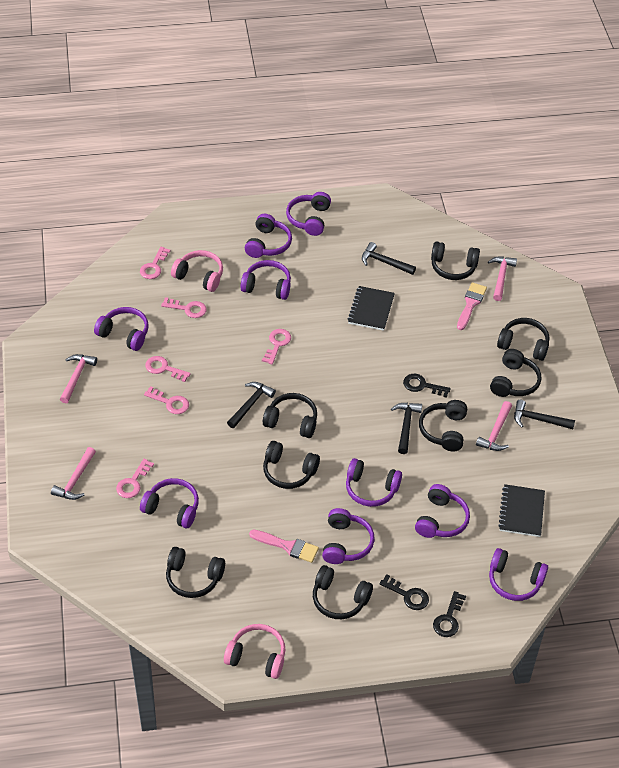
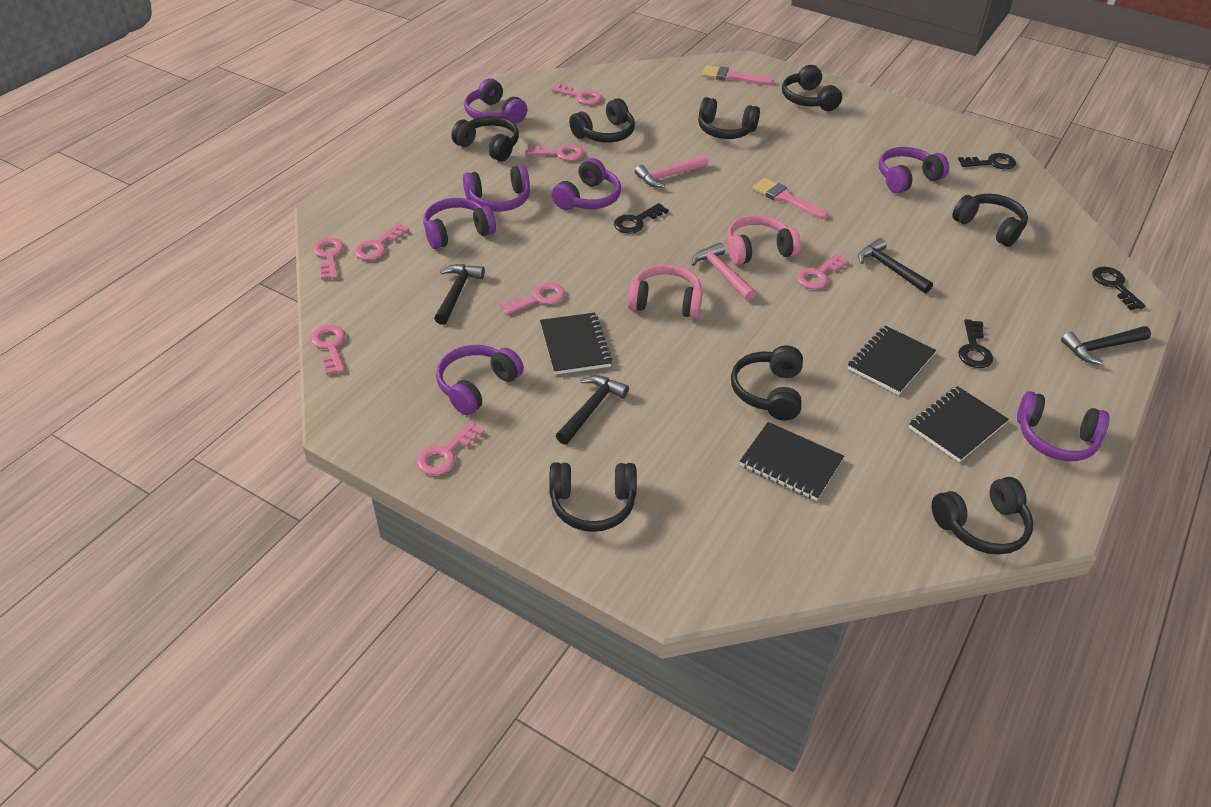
black key: 3 -> 4
black notebook: 2 -> 4
pink hammer: 4 -> 2
pink key: 6 -> 8
purple headphones: 9 -> 7

